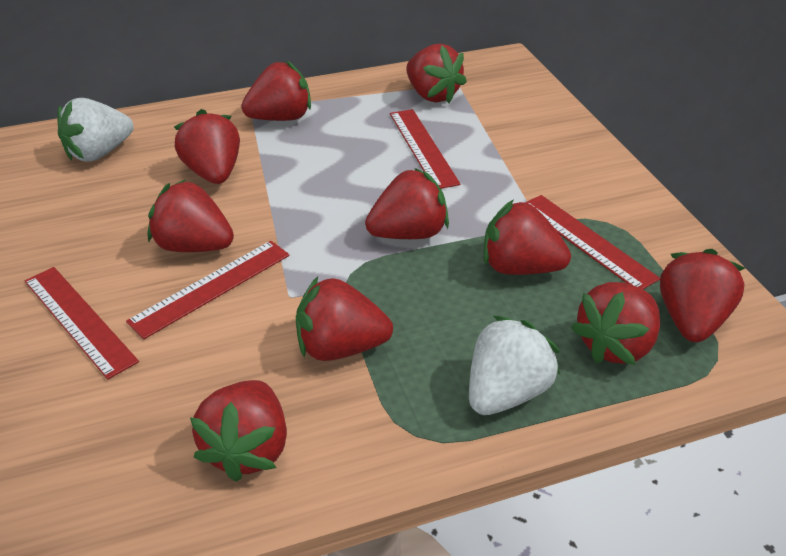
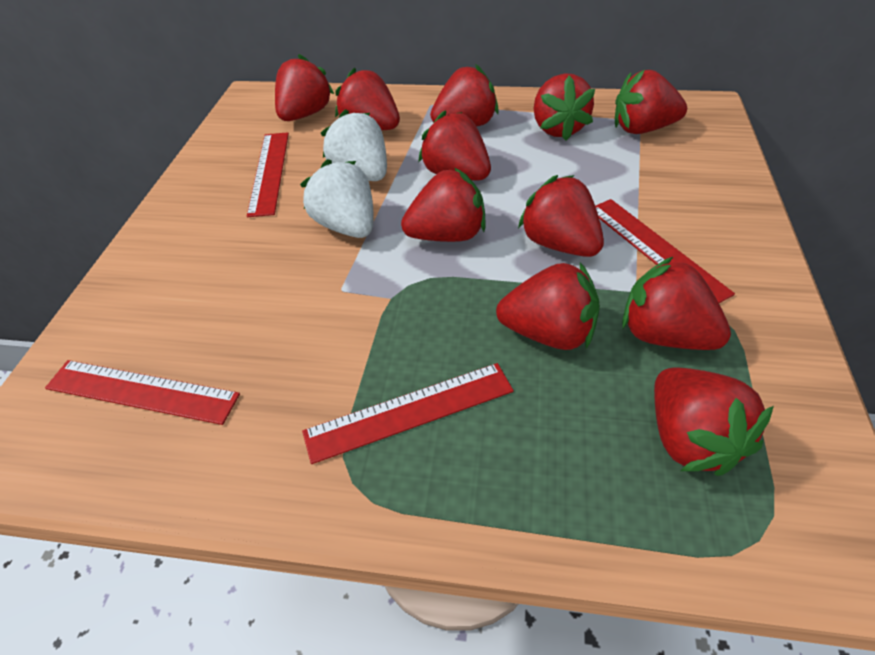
red strawberry: 10 -> 11

